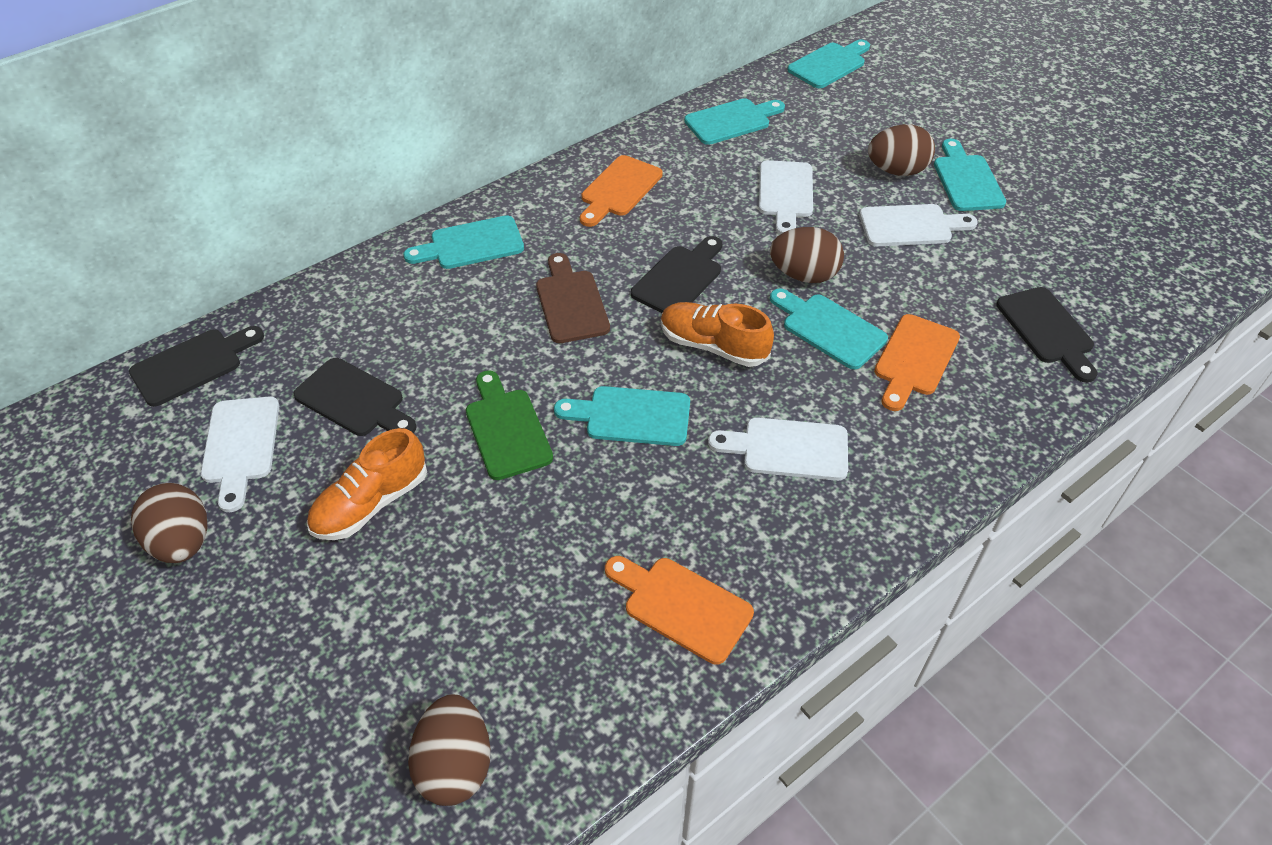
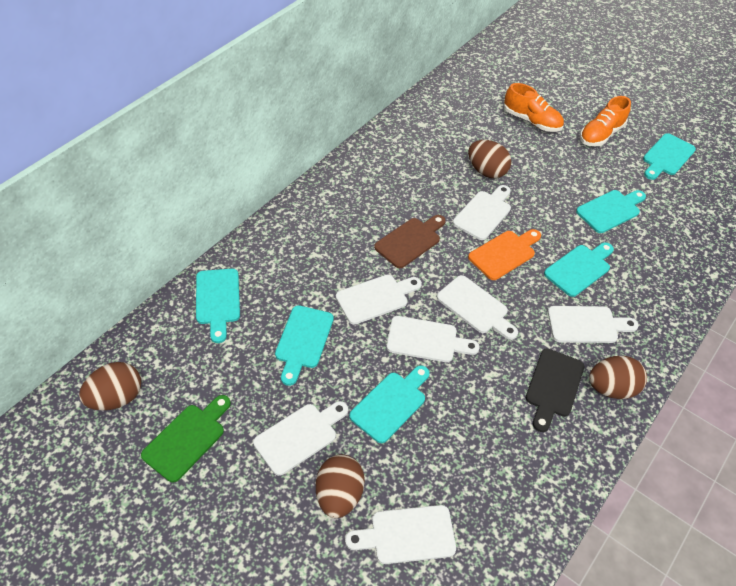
black cutting board: 4 -> 1
orange cutting board: 3 -> 1
white cutting board: 4 -> 7

